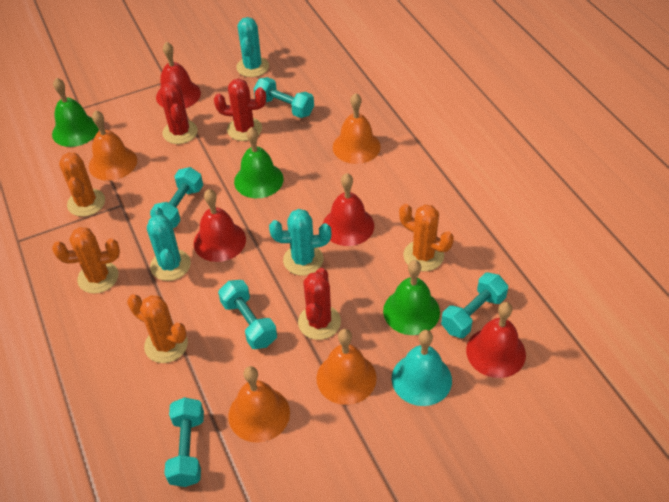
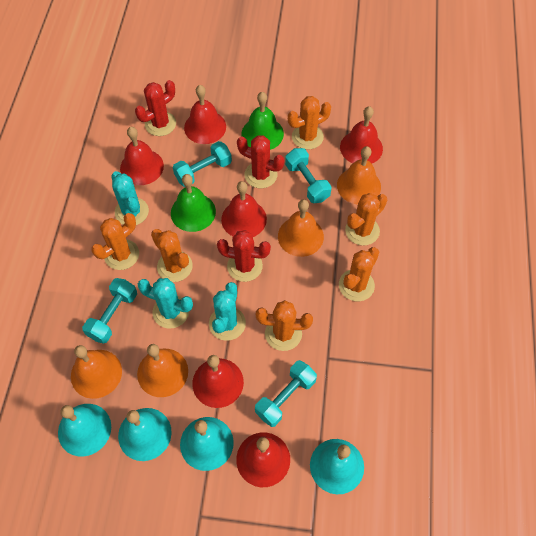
green bell: 3 -> 2
orange cactus: 4 -> 6
red bell: 4 -> 6
turquoise bell: 1 -> 4
turquoise dumbbell: 5 -> 4

